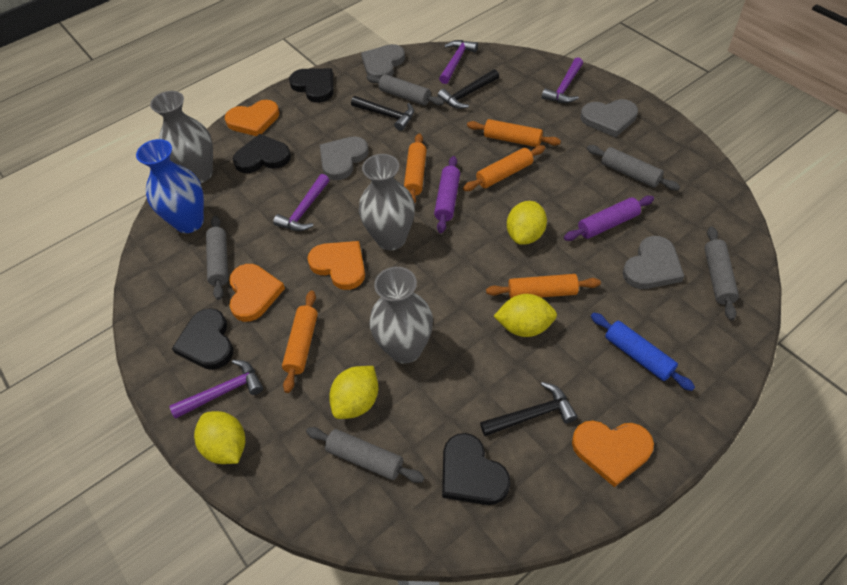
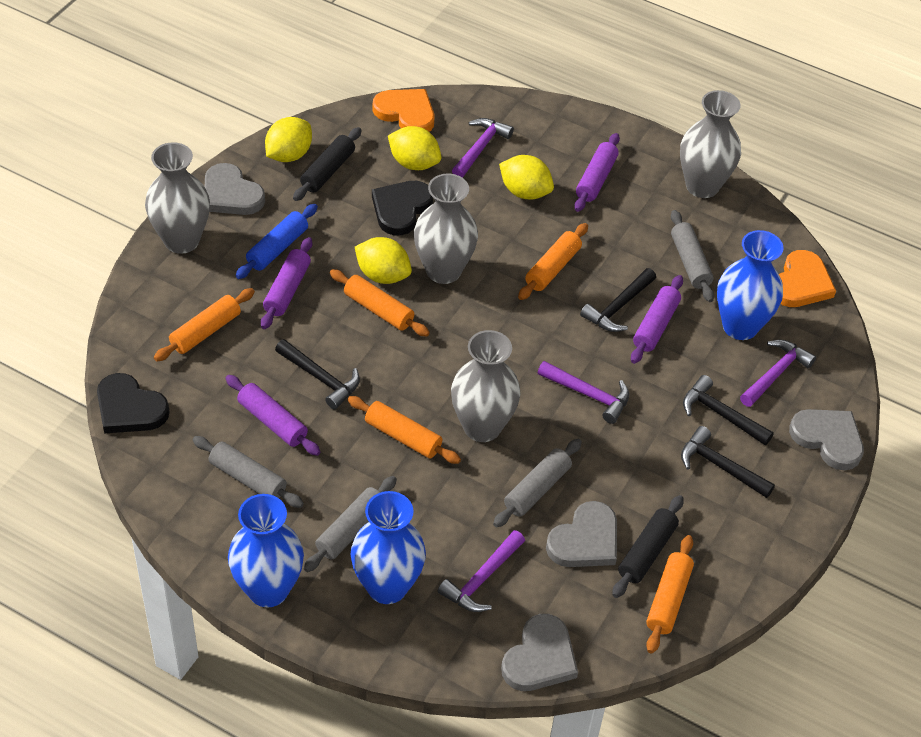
black hammer: 3 -> 4
black heart: 4 -> 2
black rolling pin: 0 -> 2
blue vase: 1 -> 3
grey rolling pin: 5 -> 4
grey vase: 3 -> 4
orange heart: 4 -> 2
purple rolling pin: 2 -> 4

